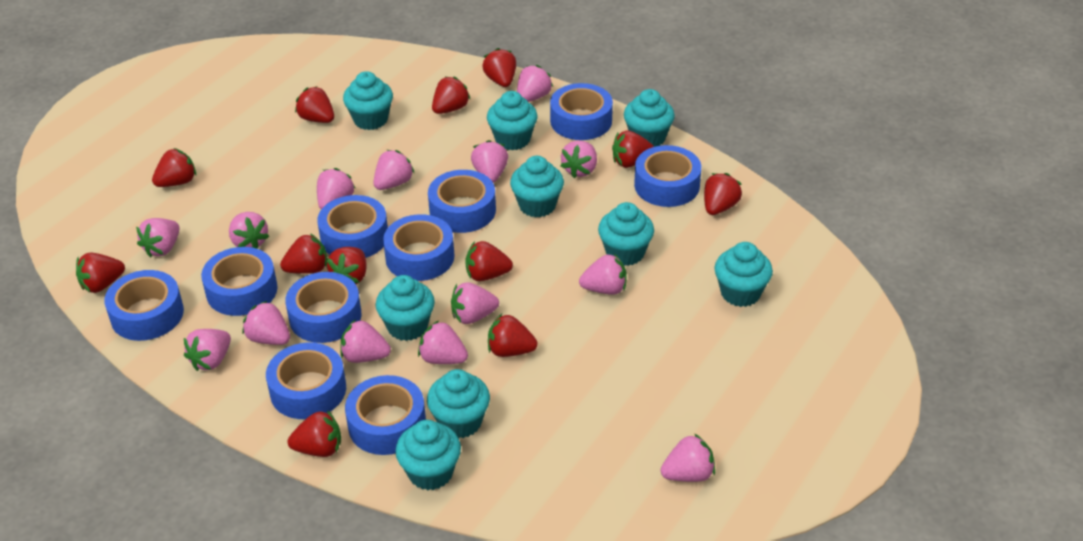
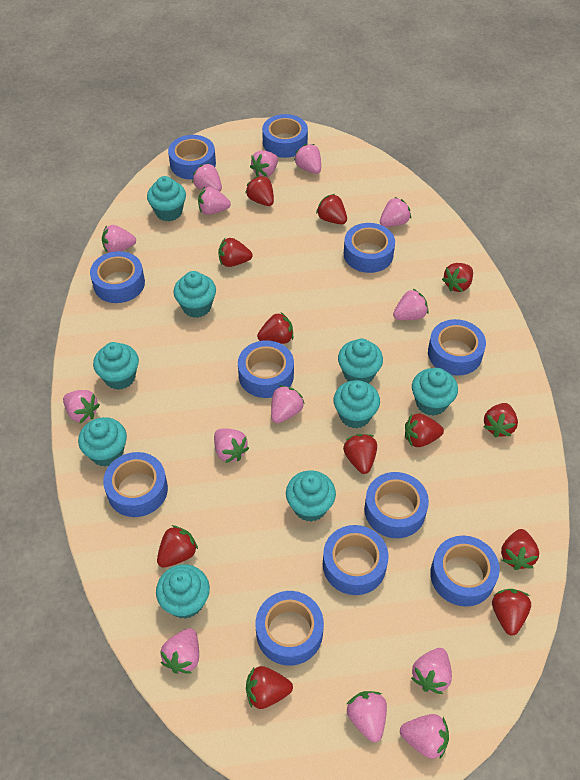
blue tape: 10 -> 11

